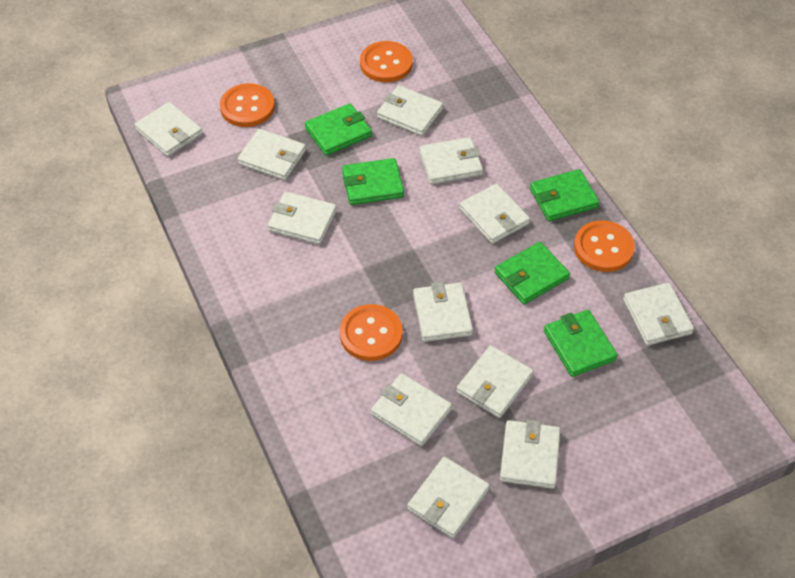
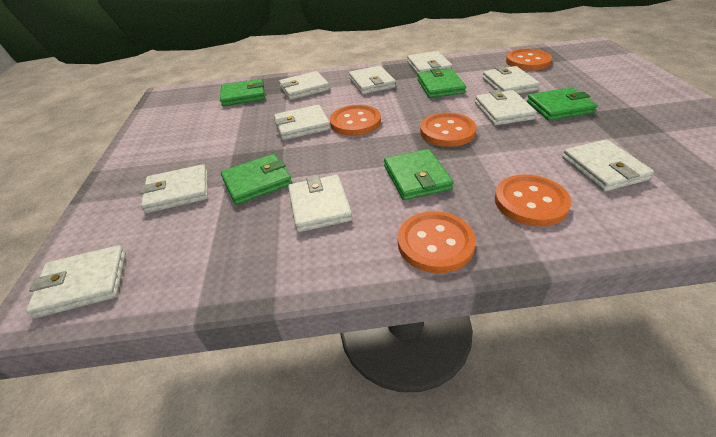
orange button: 4 -> 5
white wallet: 12 -> 10

